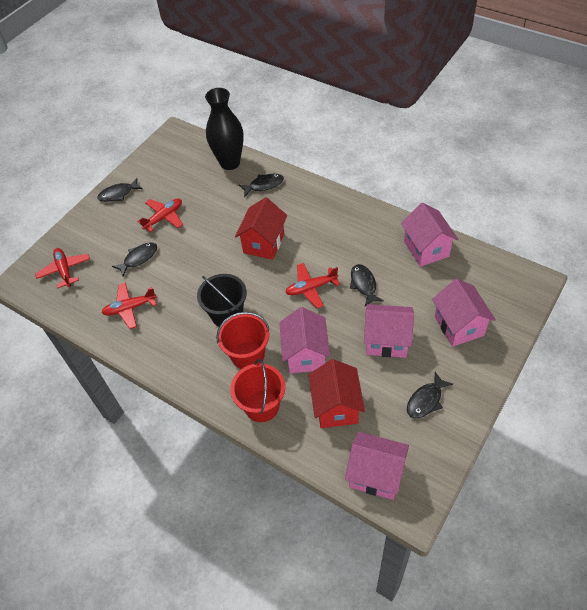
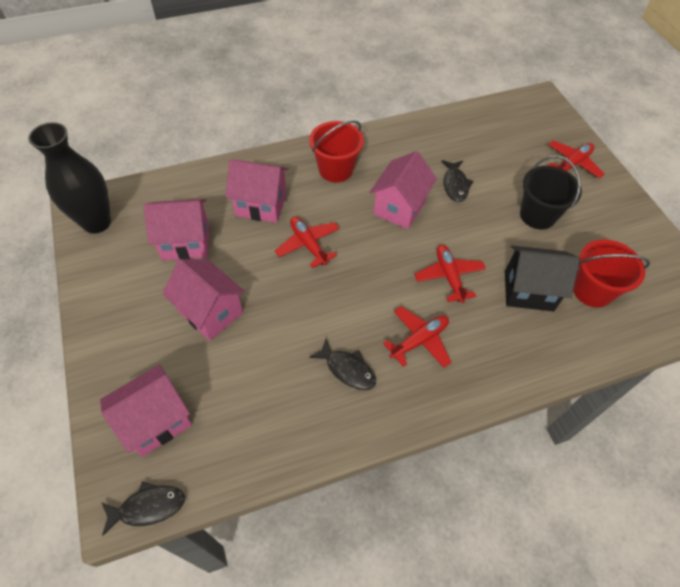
black fish: 5 -> 3
black house: 0 -> 1
red house: 2 -> 0

